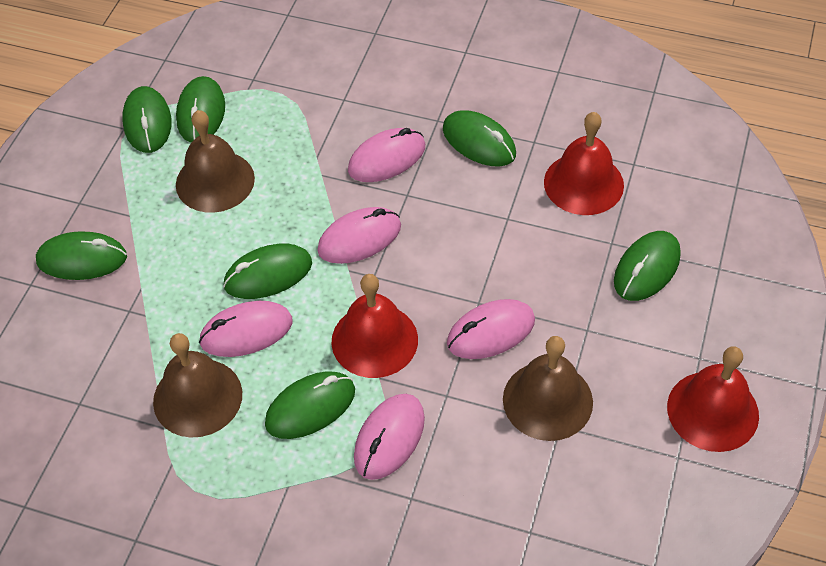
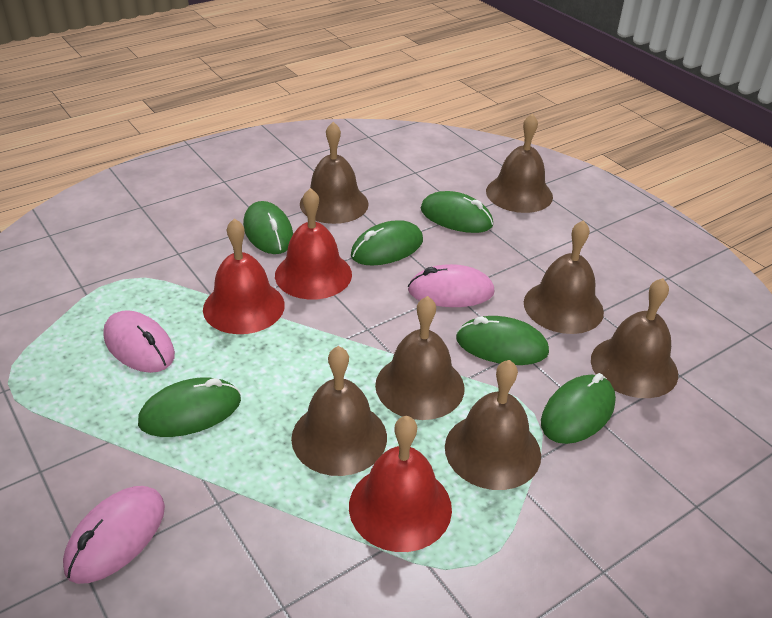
brown bell: 3 -> 7
green mouse: 7 -> 6
pink mouse: 5 -> 3

